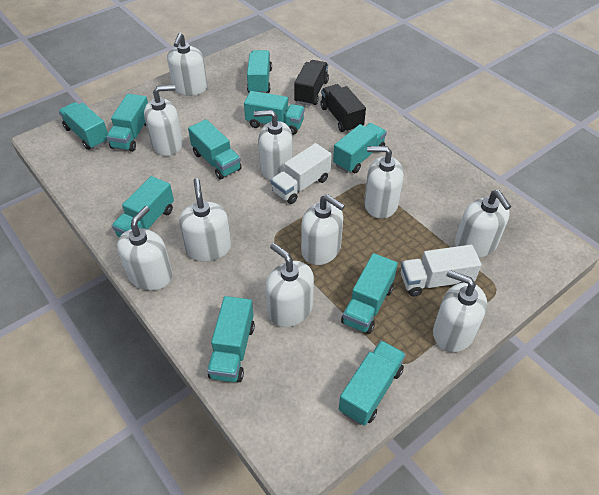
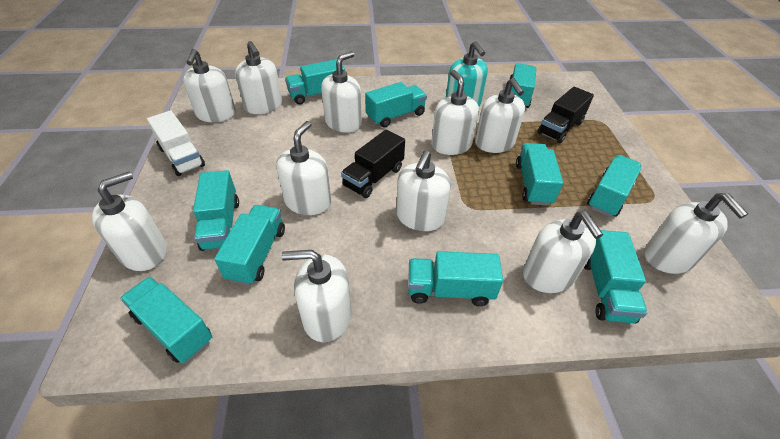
turquoise soap dispenser: 0 -> 1
white soap dispenser: 10 -> 11
white truck: 2 -> 1

